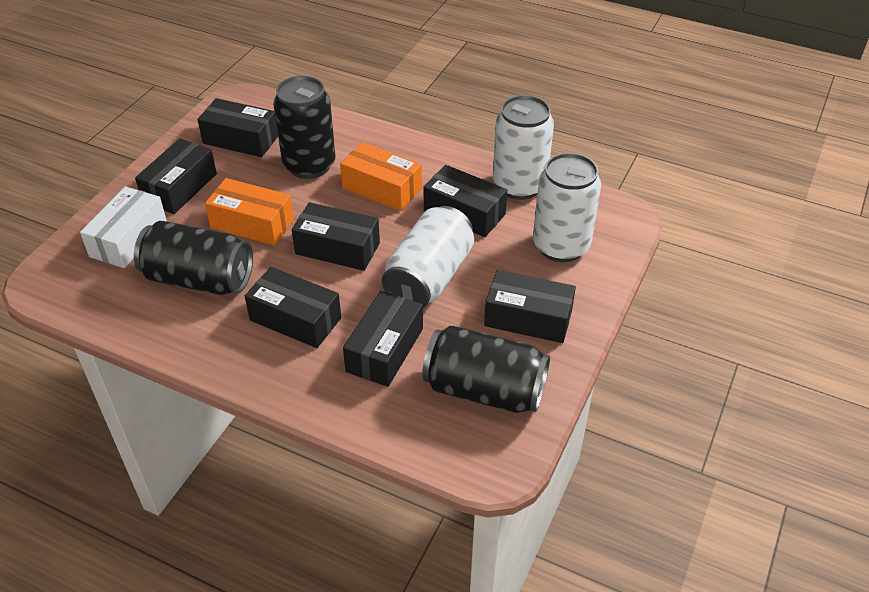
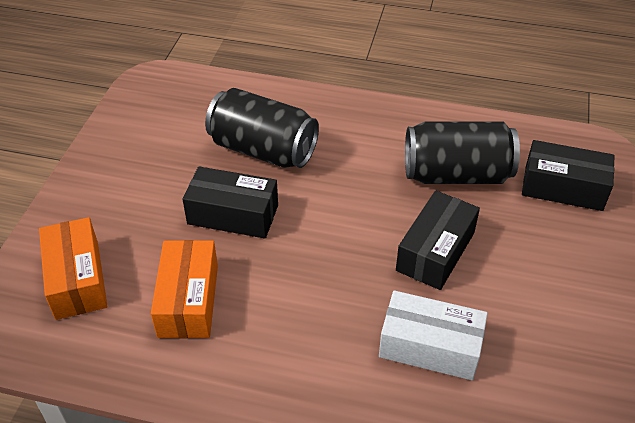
black box: 7 -> 3
black can: 3 -> 2
white can: 3 -> 0

